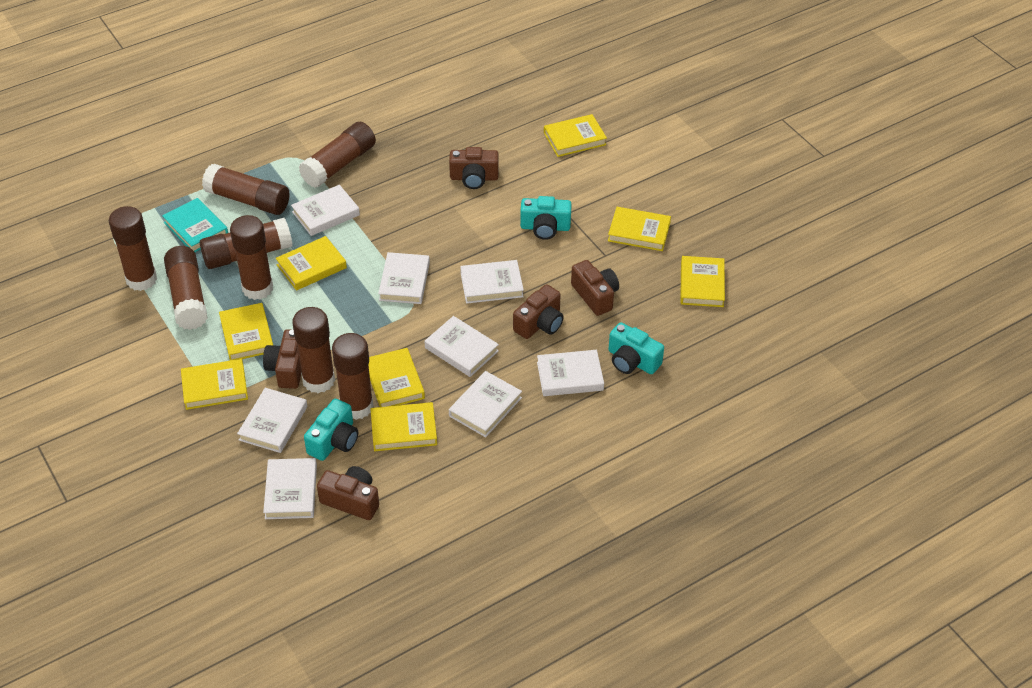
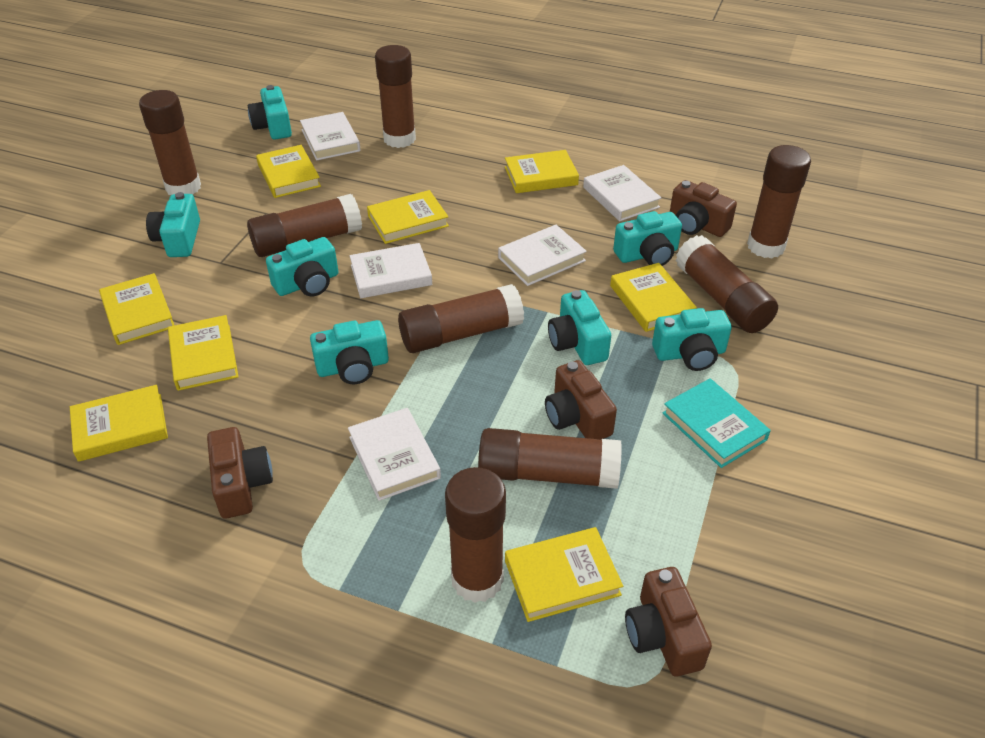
brown camera: 5 -> 4
turquoise camera: 3 -> 7
white book: 8 -> 5

